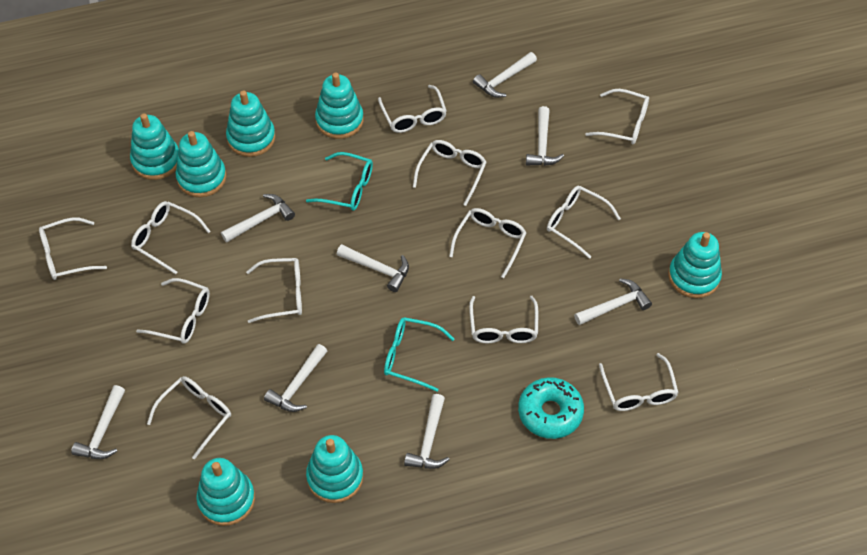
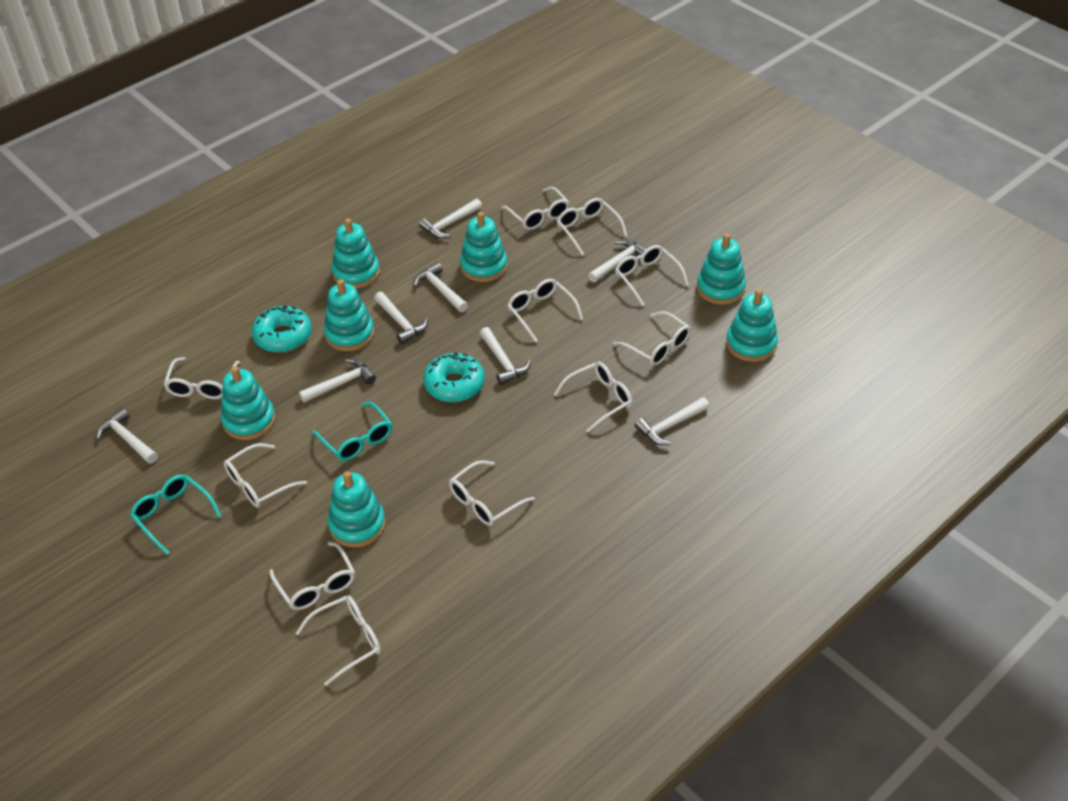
turquoise donut: 1 -> 2
white glasses: 12 -> 11

